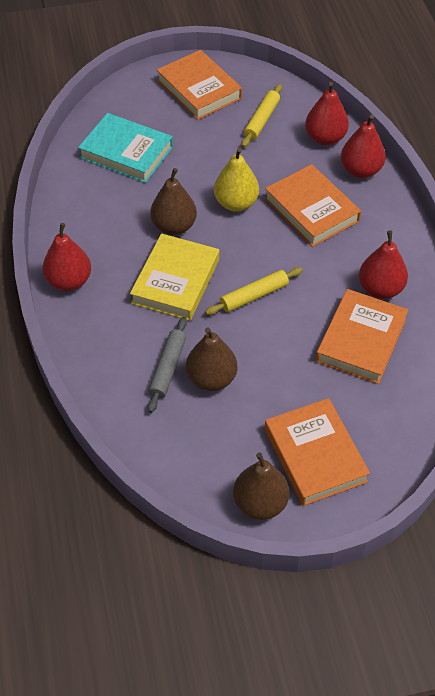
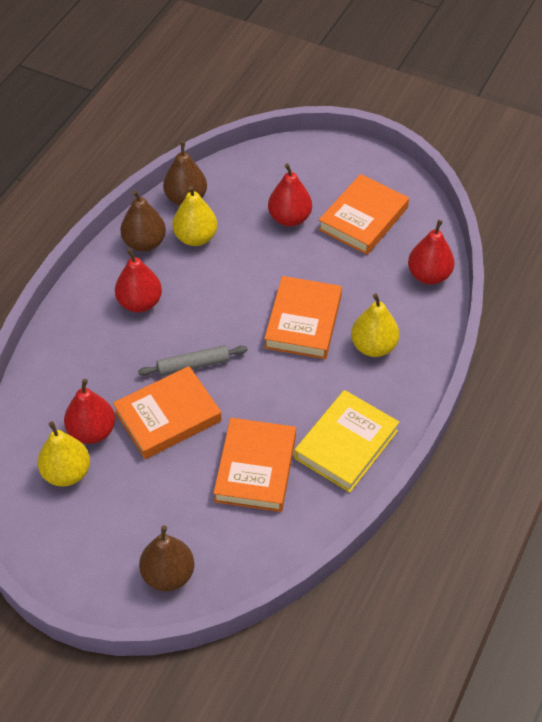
turquoise book: 1 -> 0
yellow pear: 1 -> 3
yellow rolling pin: 2 -> 0

